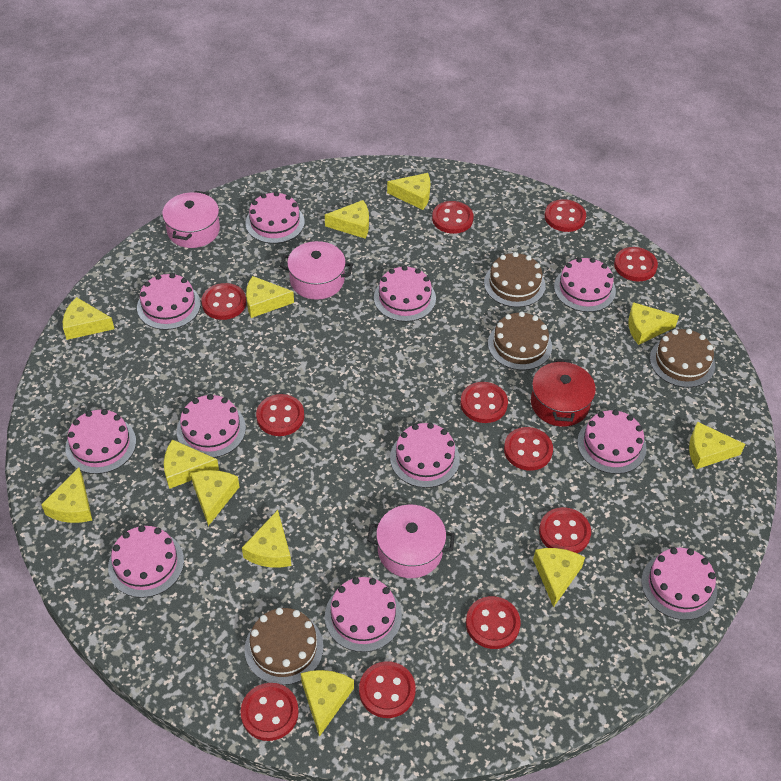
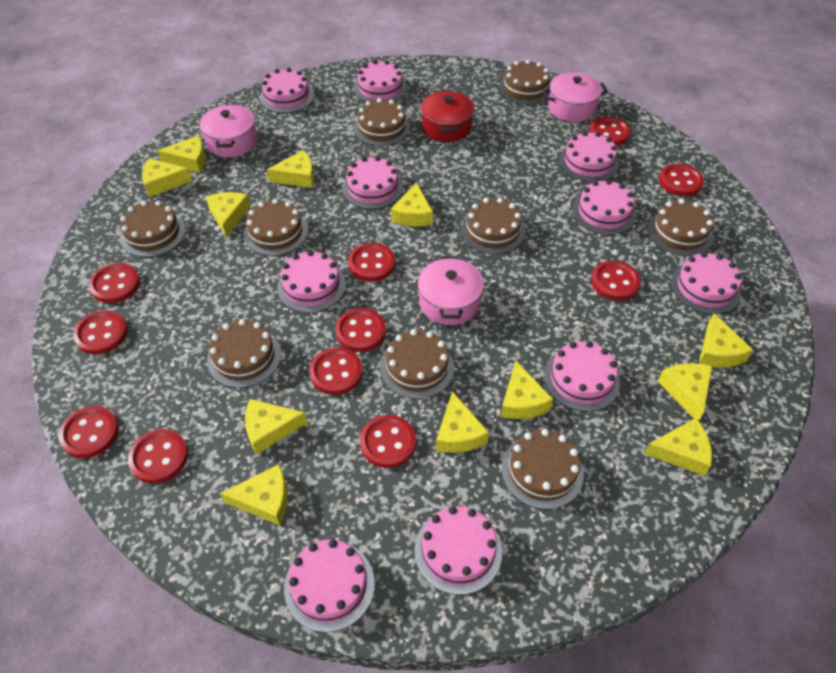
brown cake: 4 -> 9
pink cake: 11 -> 10

